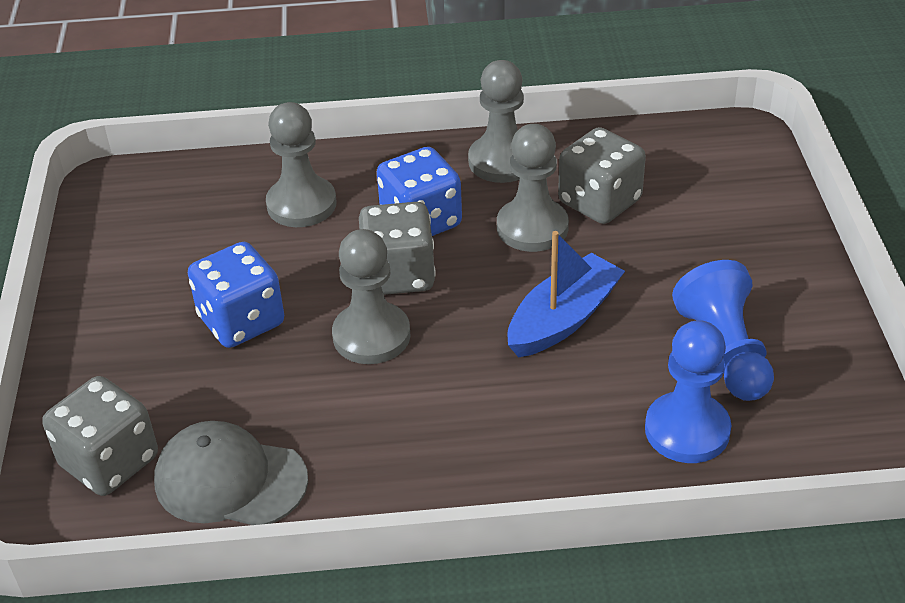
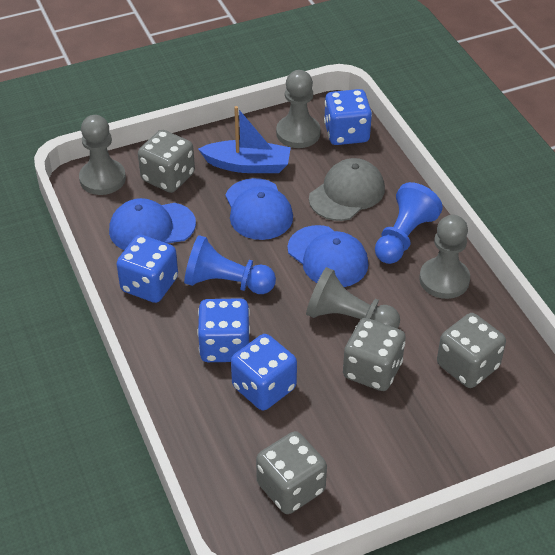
blue cap: 0 -> 3
blue dice: 2 -> 4
grey dice: 3 -> 4

